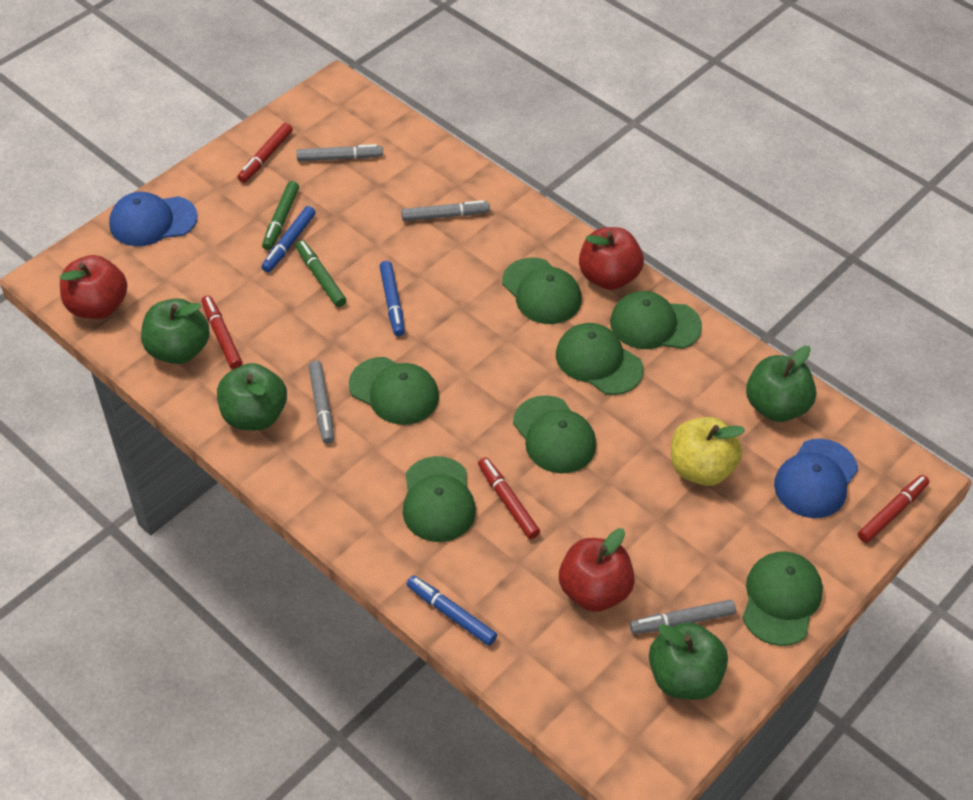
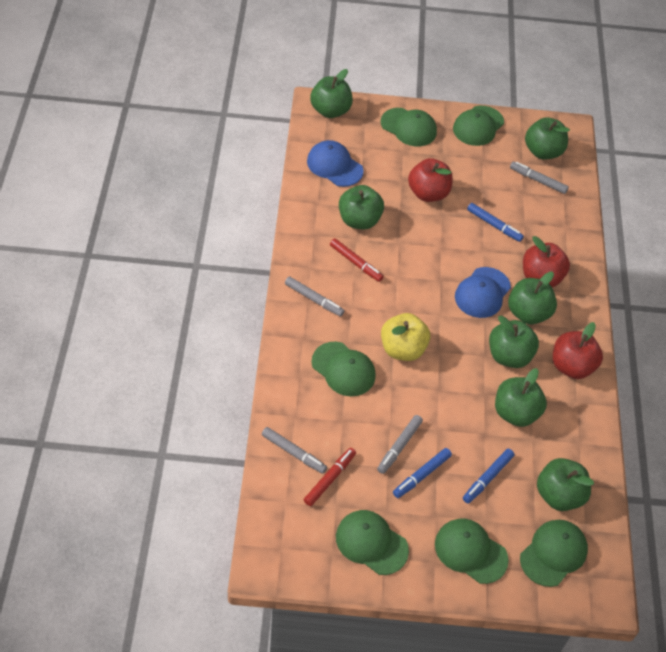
green apple: 4 -> 7
green cap: 7 -> 6
green marker: 2 -> 0
red marker: 4 -> 2

